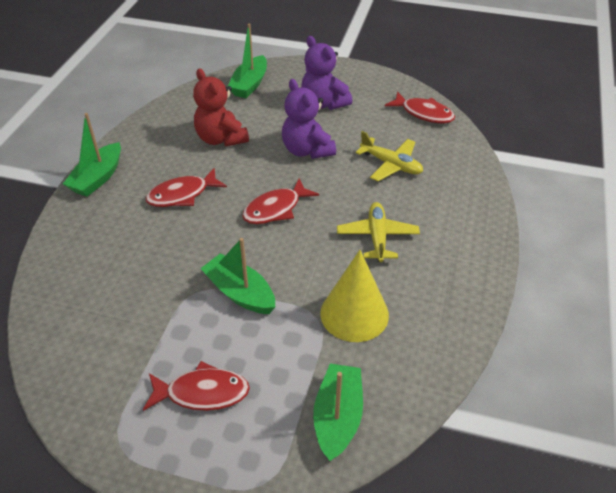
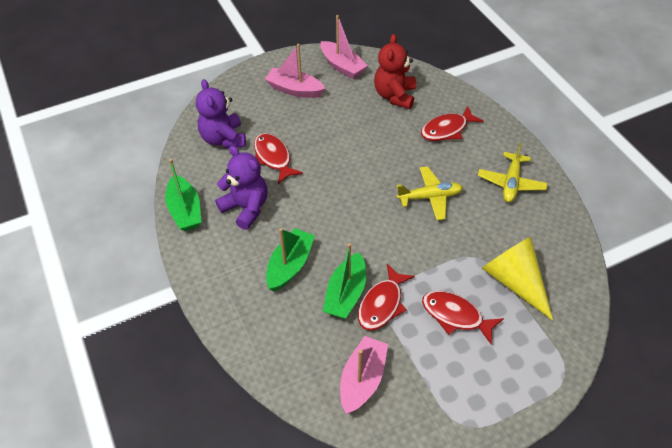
green boat: 4 -> 3
pink boat: 0 -> 3

